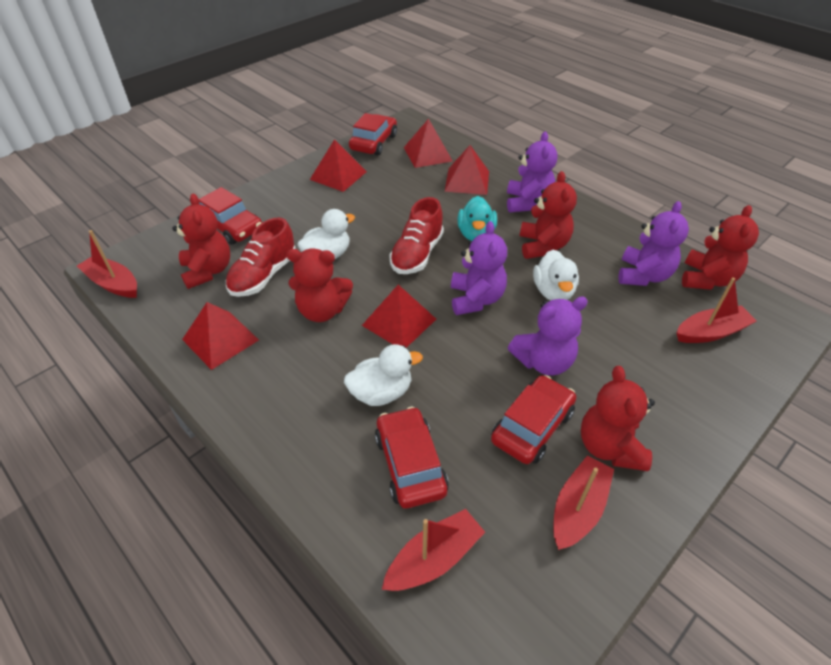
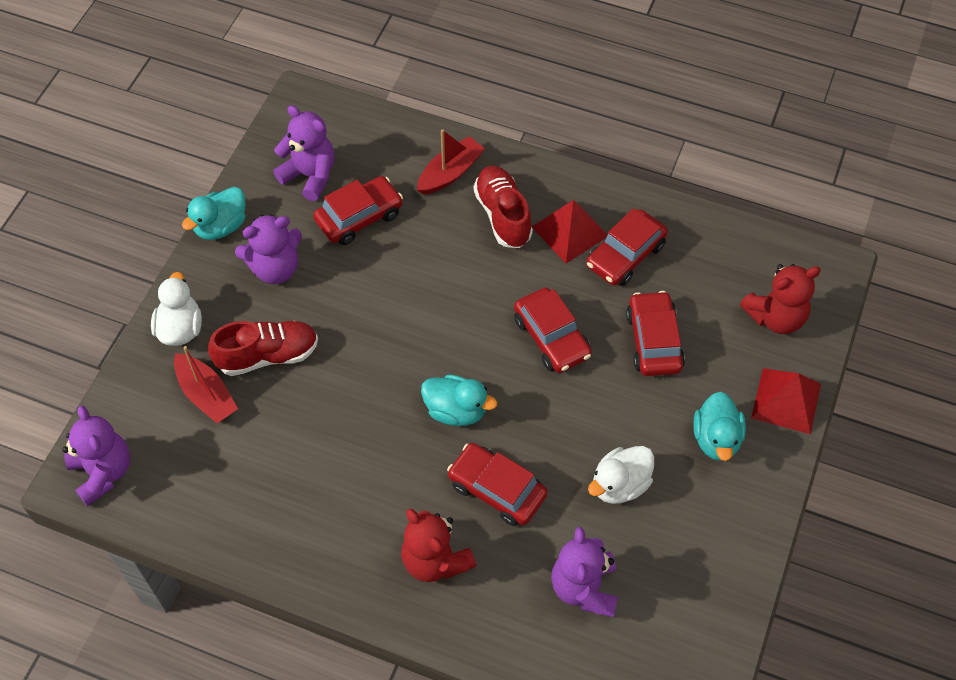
red boat: 4 -> 2
red car: 4 -> 5
red pyramid: 5 -> 2
red teddy bear: 5 -> 2
turquoise duck: 1 -> 3
white duck: 3 -> 2

